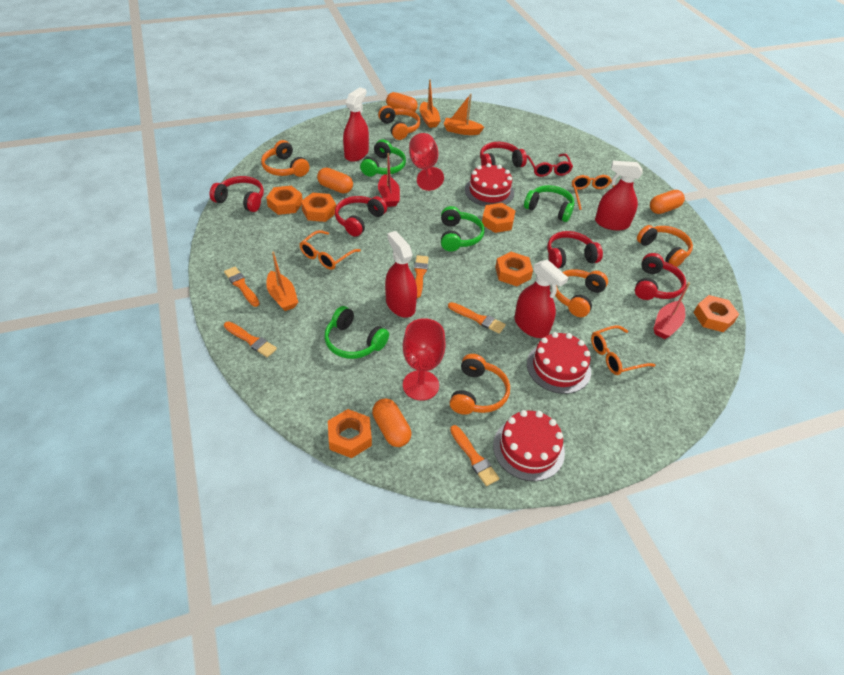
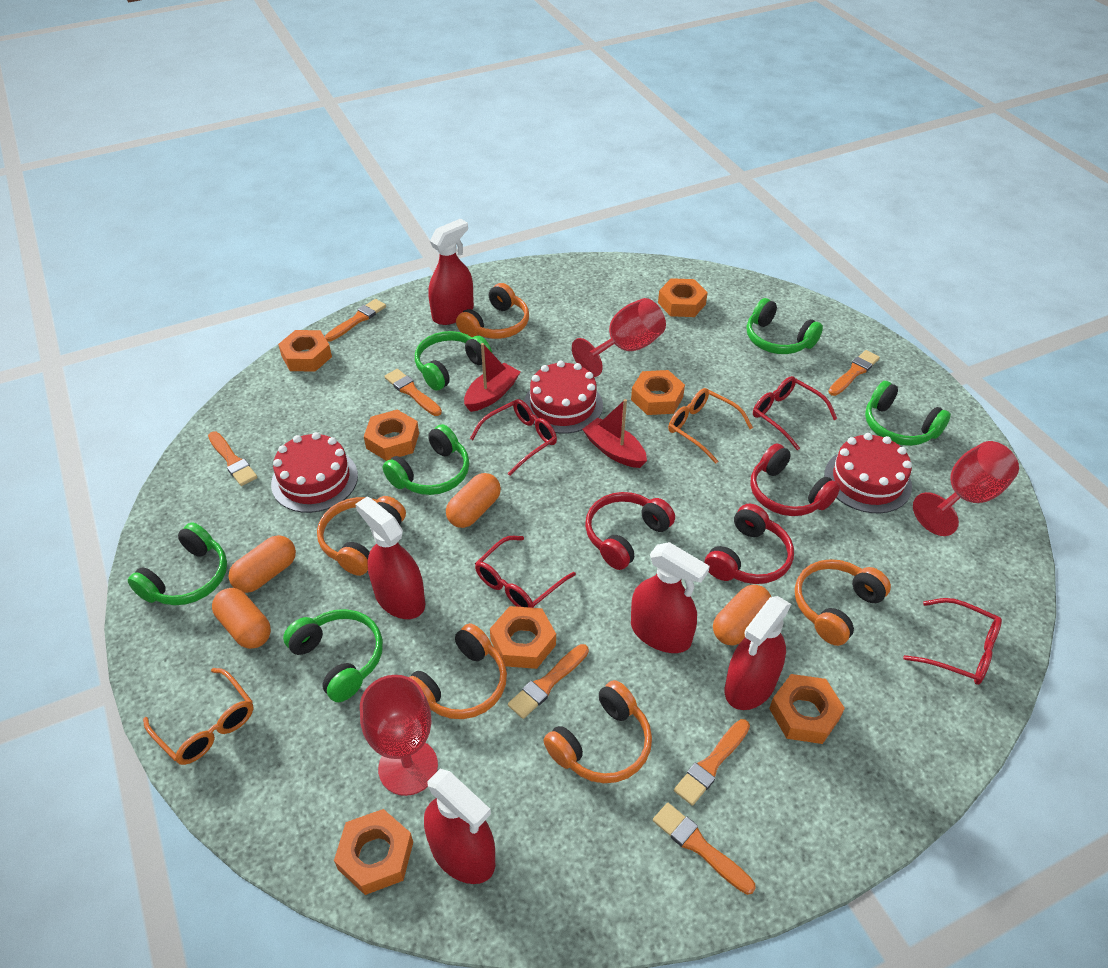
green headphones: 4 -> 6
orange boat: 3 -> 0
orange brush: 5 -> 7
orange glasses: 3 -> 2
orange nut: 6 -> 7
red glasses: 1 -> 4
red goblet: 2 -> 3
red headphones: 5 -> 3
red spray bottle: 4 -> 5

